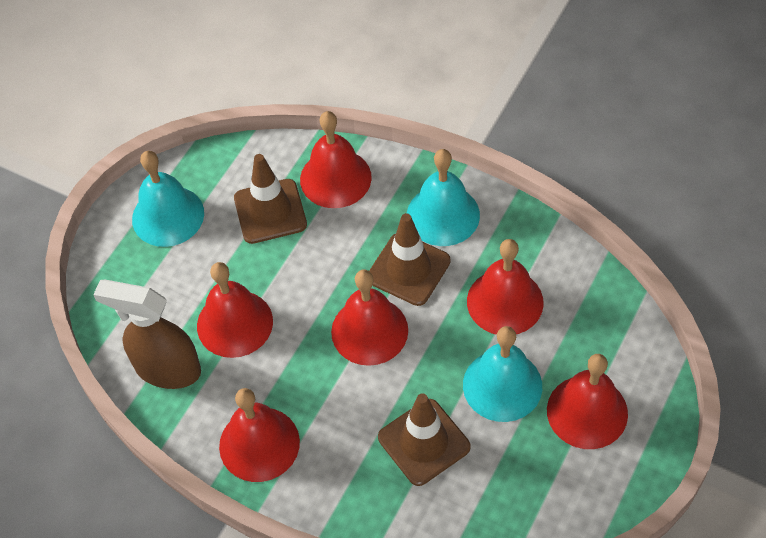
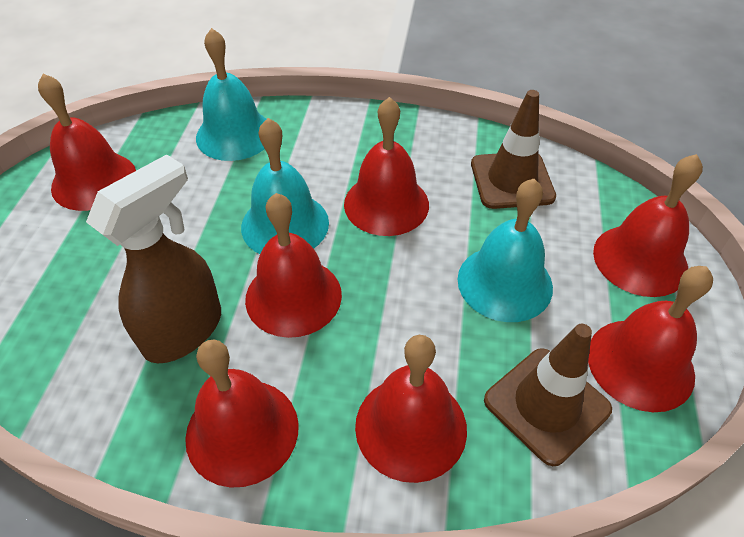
brown traffic cone: 3 -> 2
red bell: 6 -> 7

